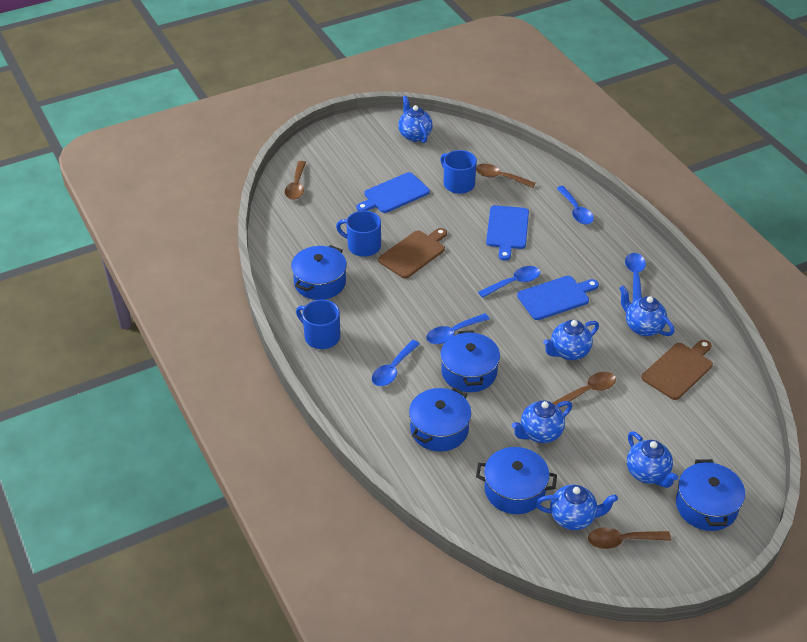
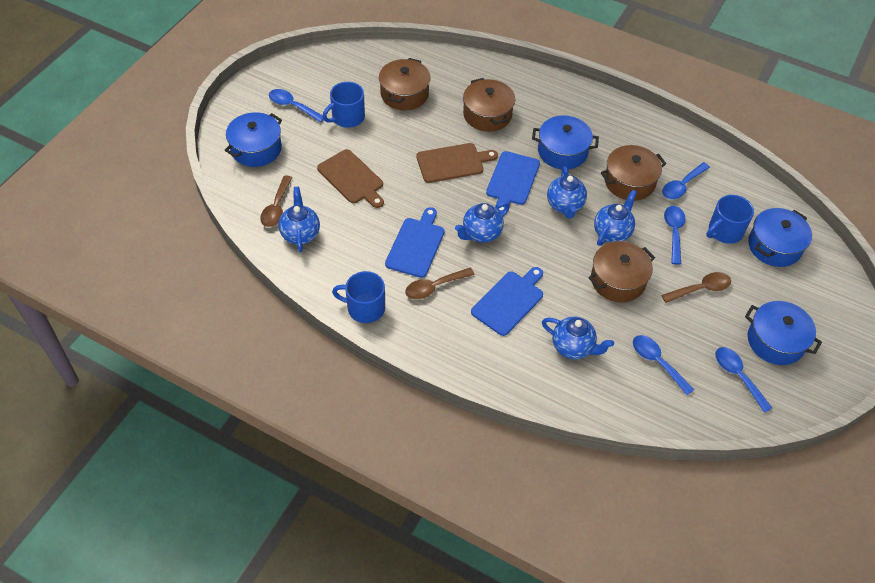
blue pot: 5 -> 4
blue teapot: 6 -> 5
brown pot: 0 -> 4
brown spoon: 4 -> 3

